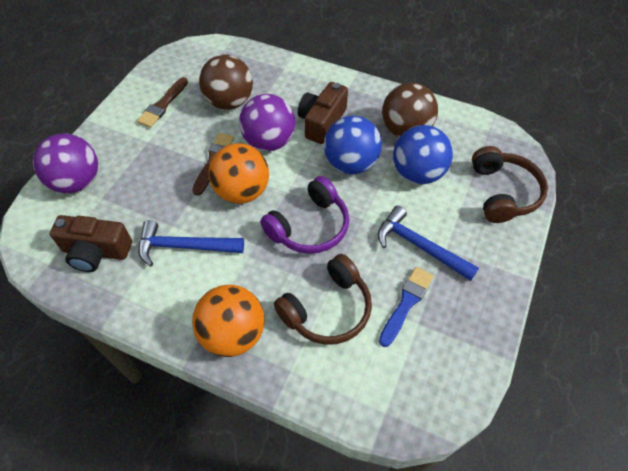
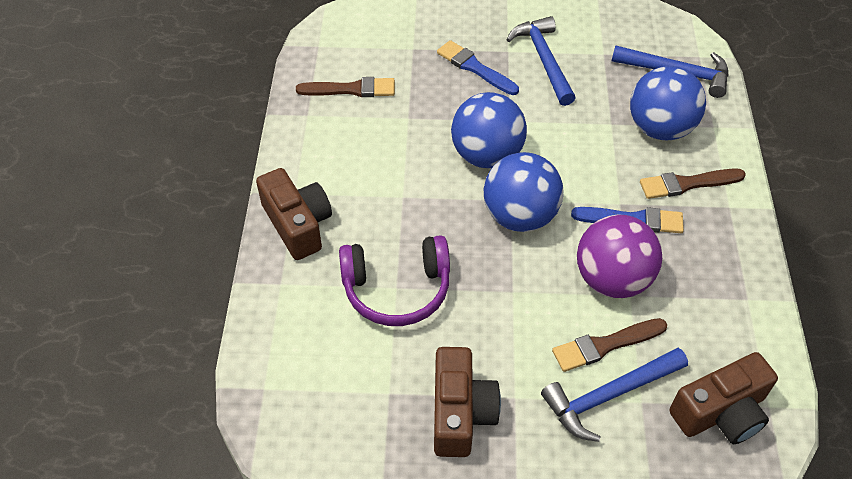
blue ball: 2 -> 3
blue brush: 1 -> 2
blue hammer: 2 -> 3
brown ball: 2 -> 0
brown brush: 2 -> 3
brown camera: 2 -> 3
brown headphones: 2 -> 0
orange ball: 2 -> 0
purple ball: 2 -> 1

